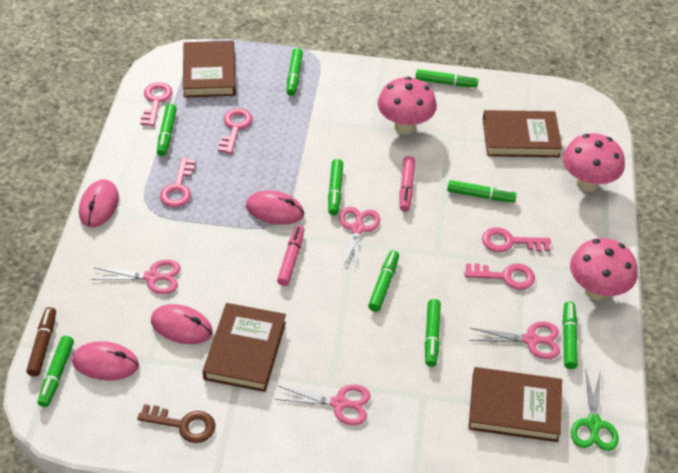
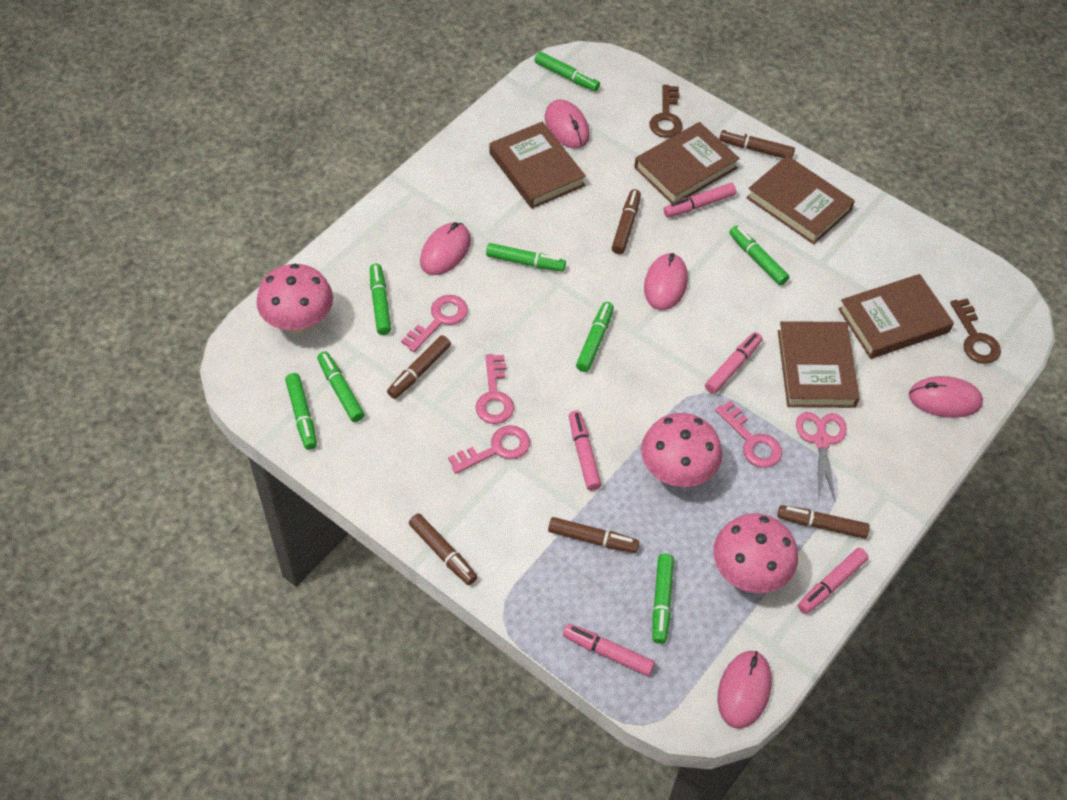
brown book: 4 -> 5
brown key: 1 -> 2
brown marker: 1 -> 6
green marker: 9 -> 8
green scissors: 1 -> 0
pink key: 5 -> 4
pink marker: 2 -> 5
pink mouse: 4 -> 5
pink scissors: 4 -> 1

